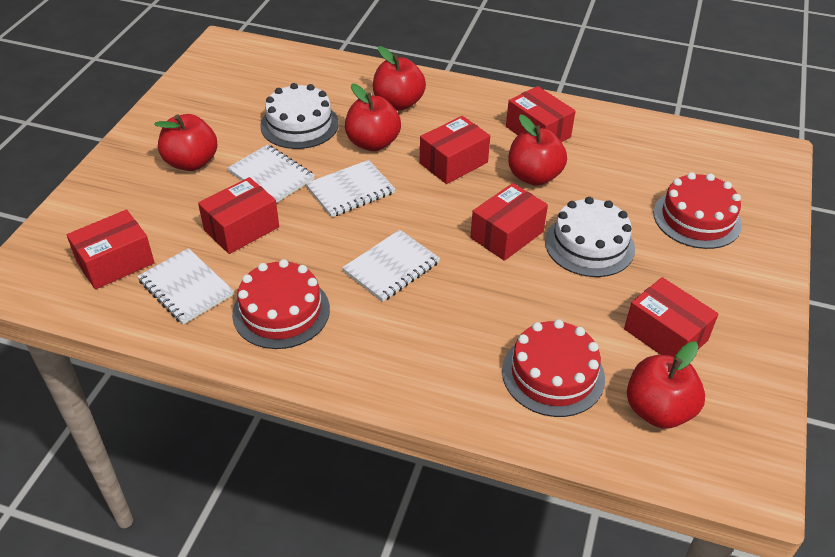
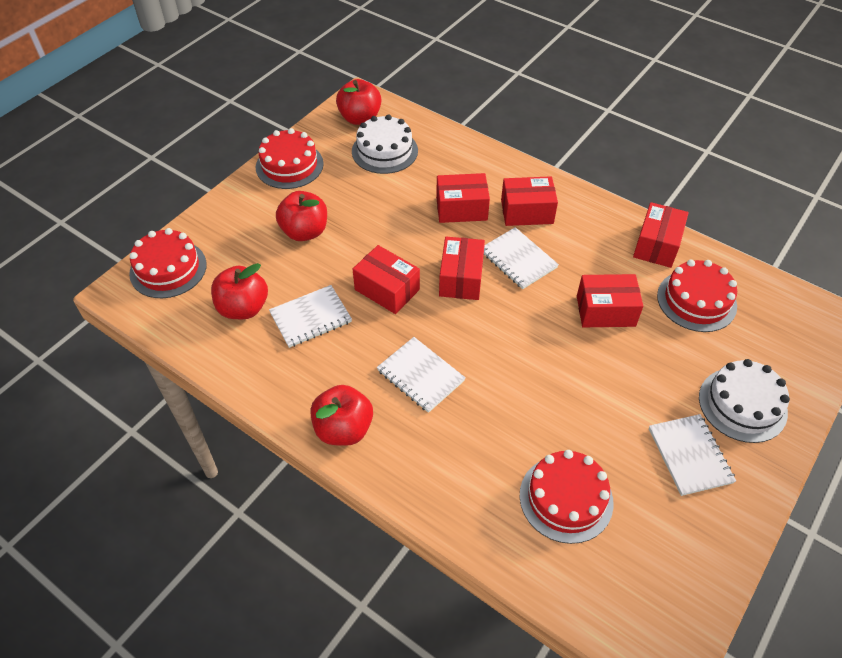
red apple: 5 -> 4
red cake: 3 -> 4

